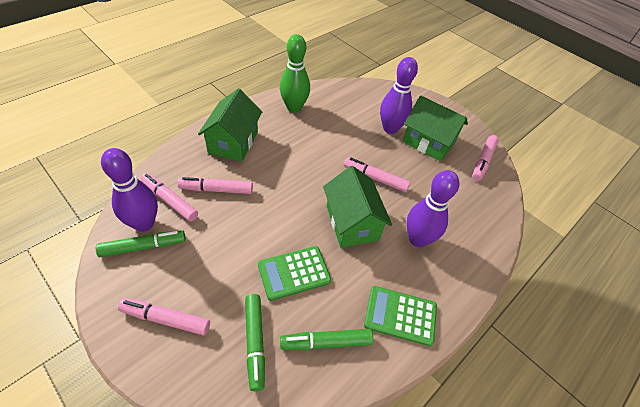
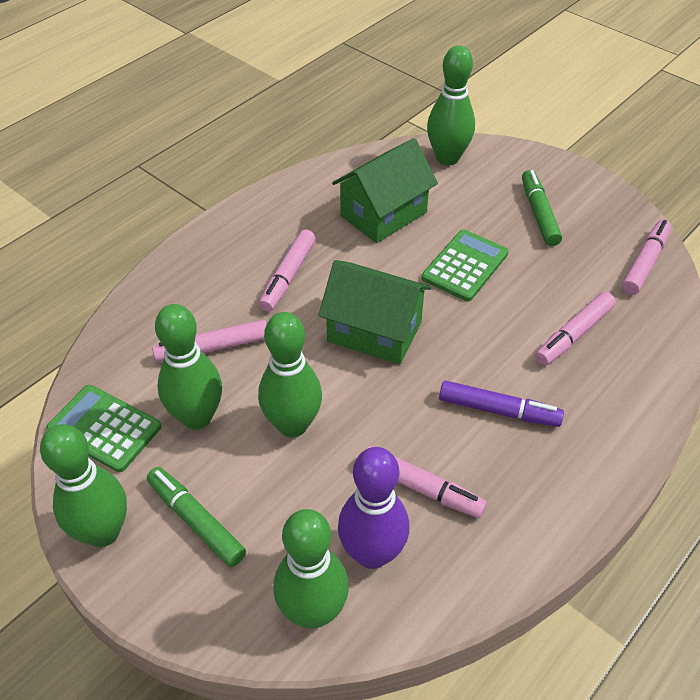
green bowling pin: 1 -> 5
green house: 3 -> 2
green marker: 3 -> 2
purple bowling pin: 3 -> 1
purple marker: 0 -> 1

